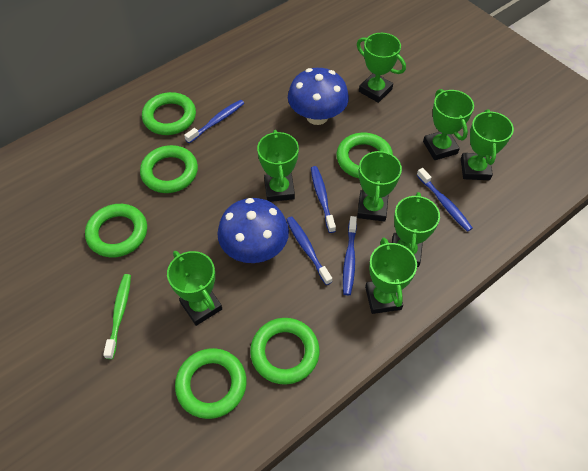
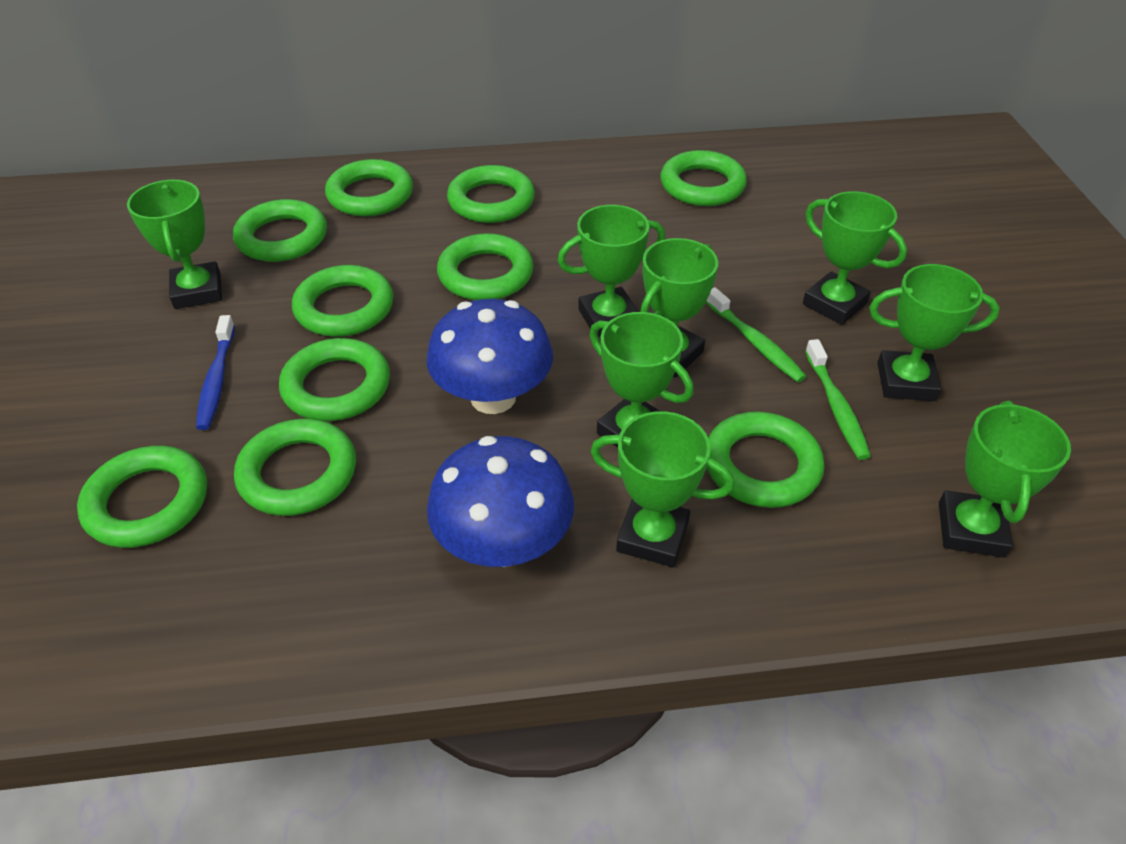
blue toothbrush: 5 -> 1
green ring: 6 -> 10
green toothbrush: 1 -> 2

